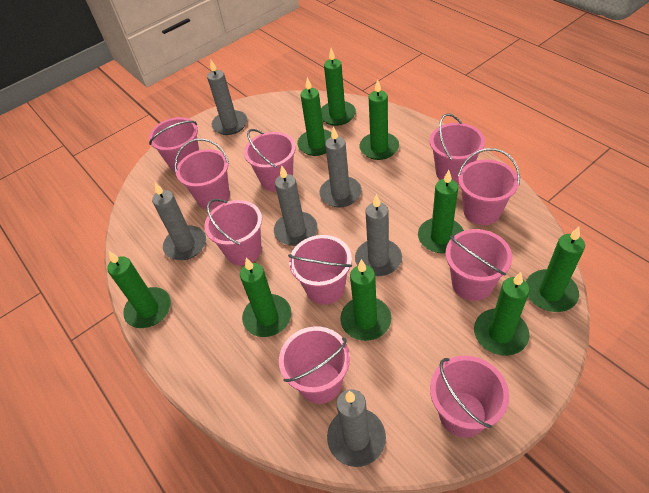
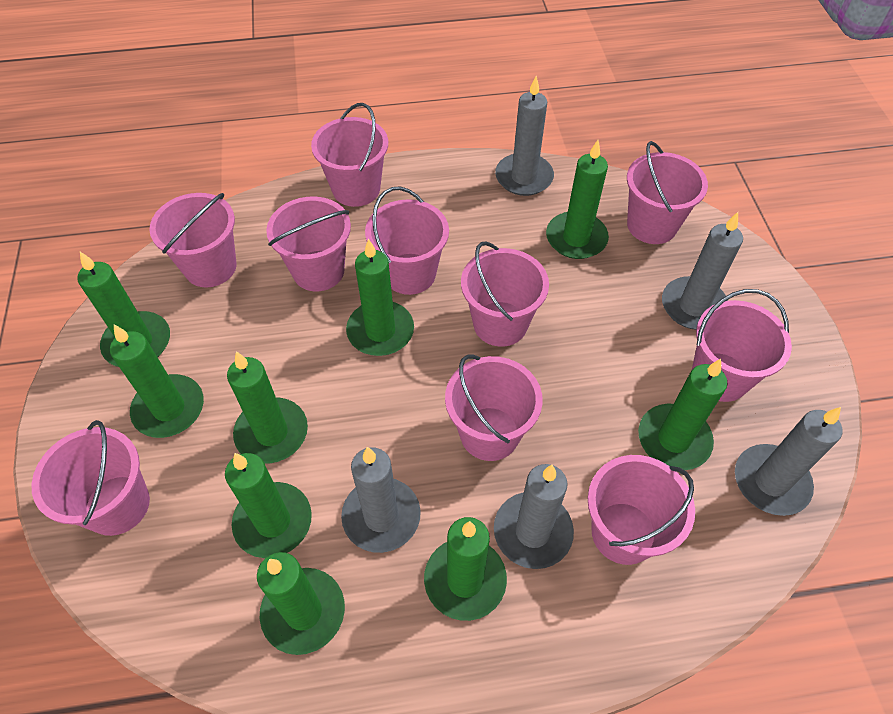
grey candle: 6 -> 5

